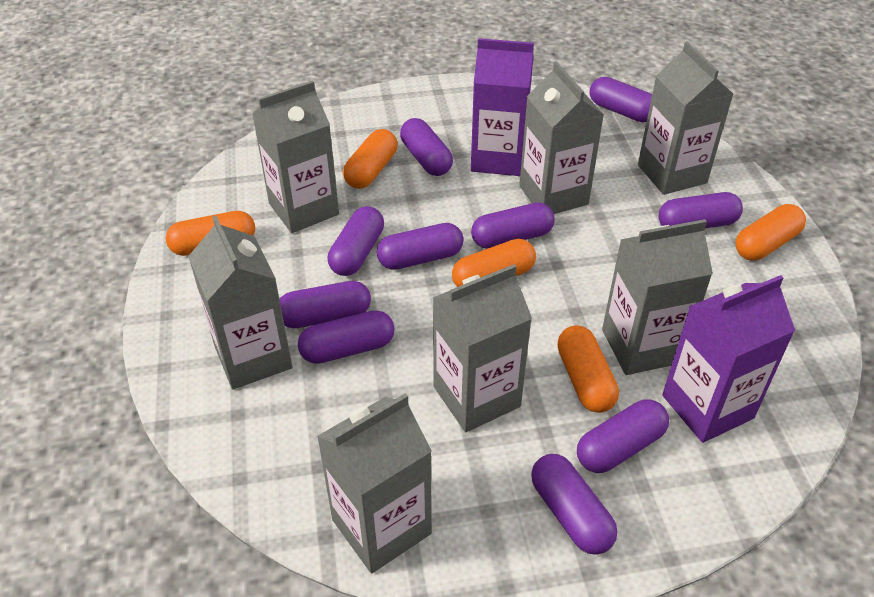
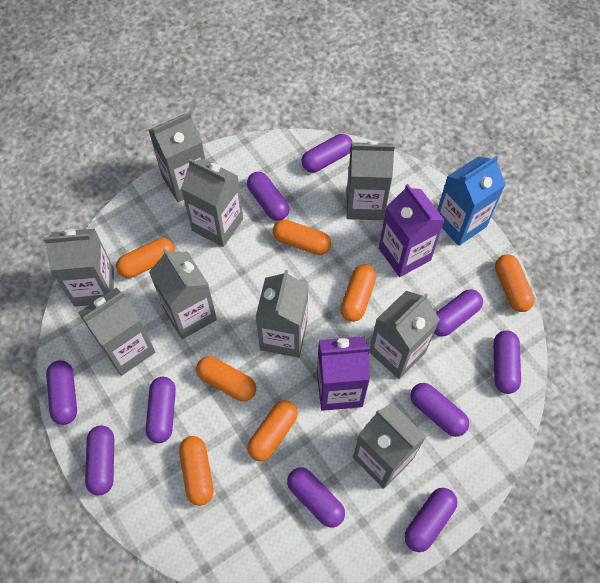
blue carton: 0 -> 1
grey carton: 7 -> 9
orange capsule: 5 -> 7

